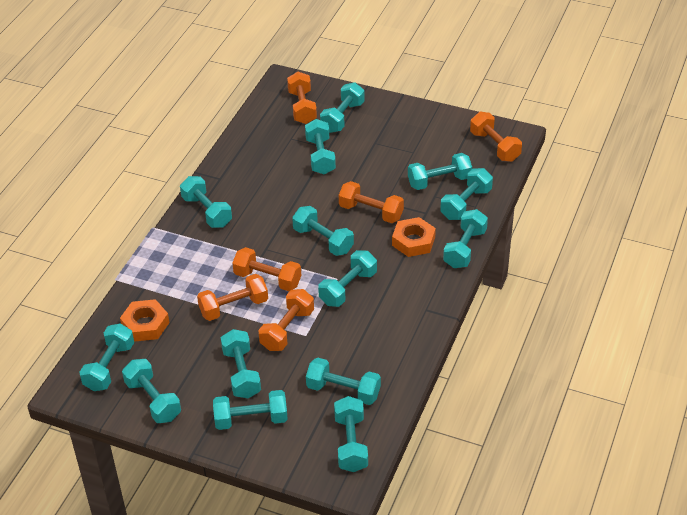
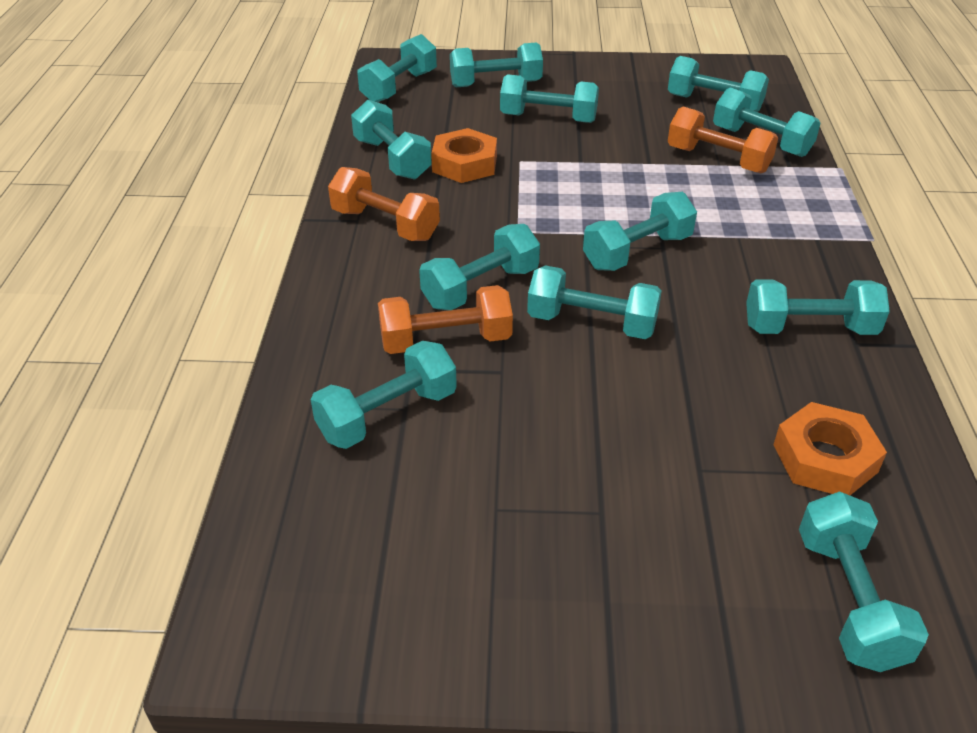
orange dumbbell: 6 -> 3
turquoise dumbbell: 14 -> 12

